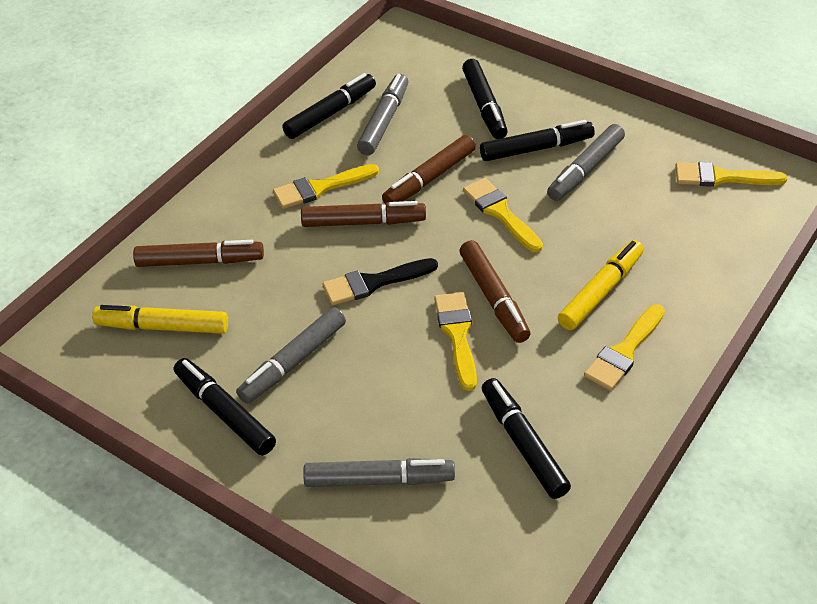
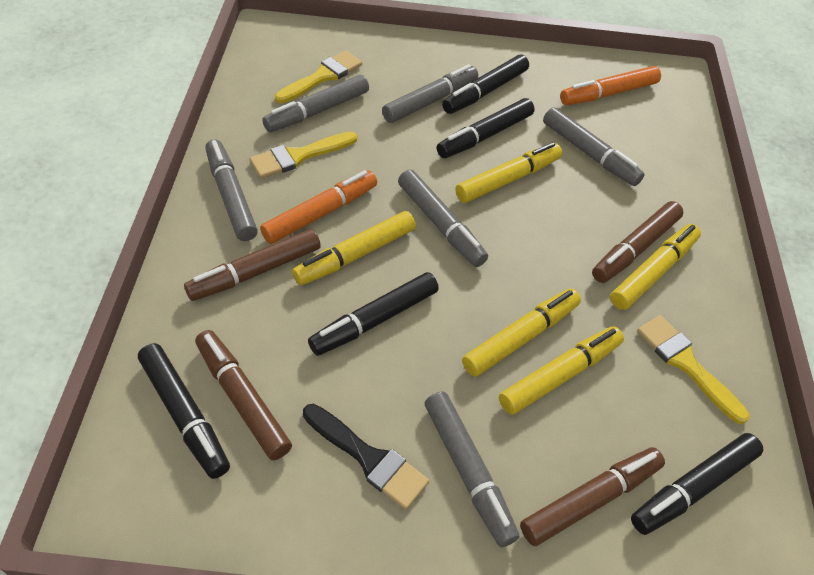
grey marker: 4 -> 6
orange marker: 0 -> 2
yellow brush: 5 -> 3
yellow marker: 2 -> 5

